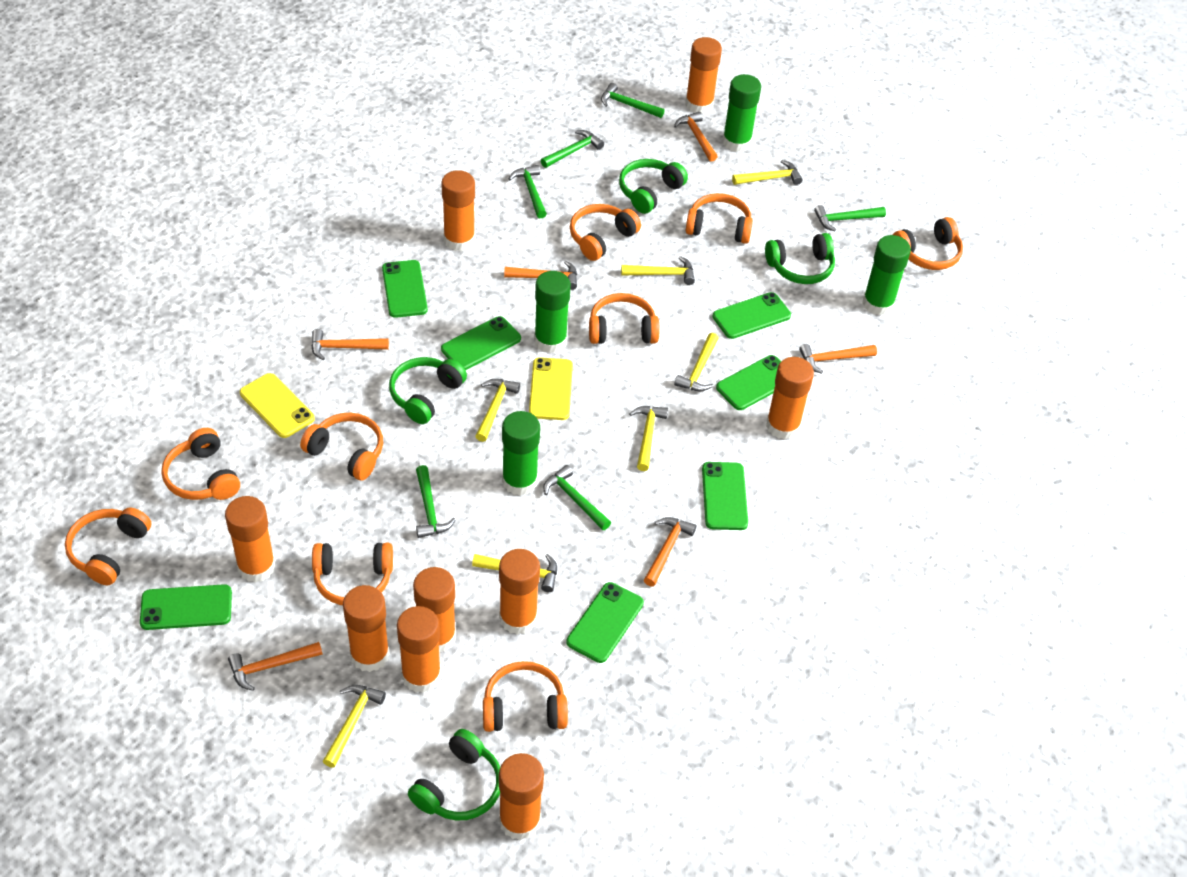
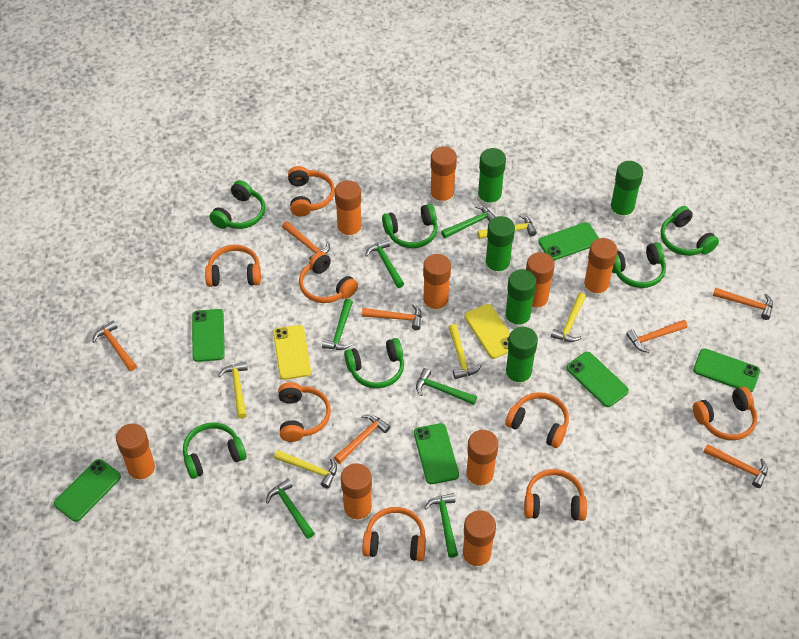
green glue stick: 4 -> 5
green headphones: 4 -> 6
green phone: 7 -> 6
orange hammer: 6 -> 7
orange headphones: 9 -> 8
yellow hammer: 7 -> 5

